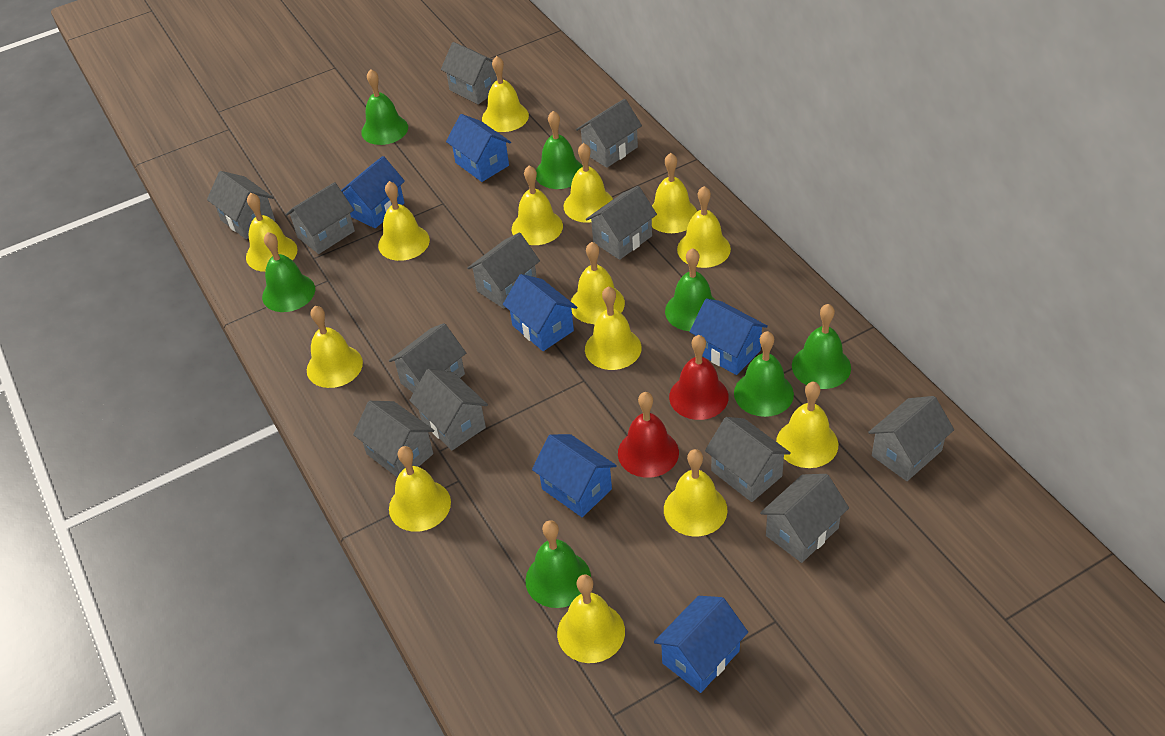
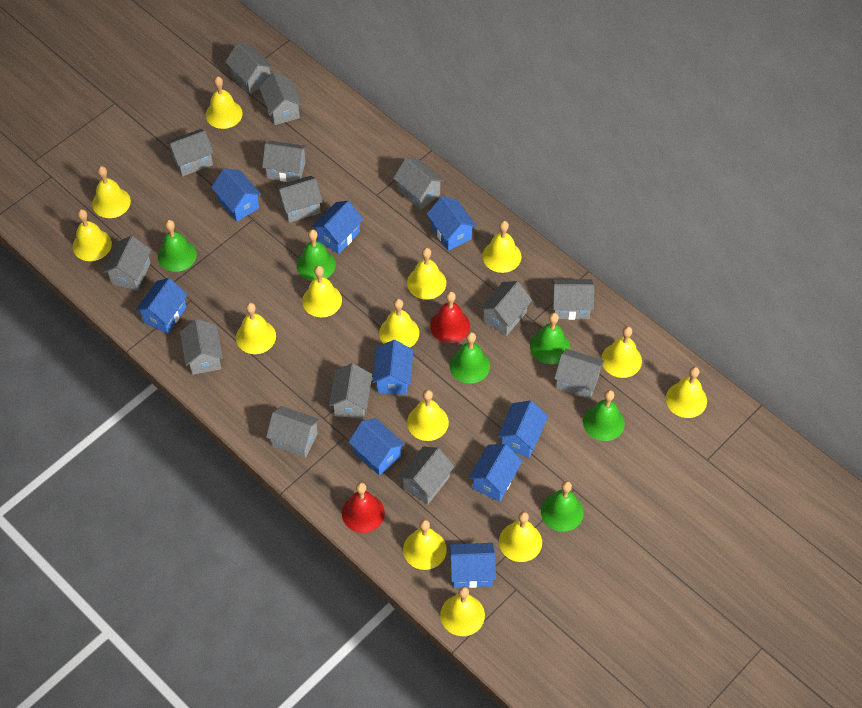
blue house: 6 -> 9
green bell: 7 -> 6
grey house: 12 -> 14

